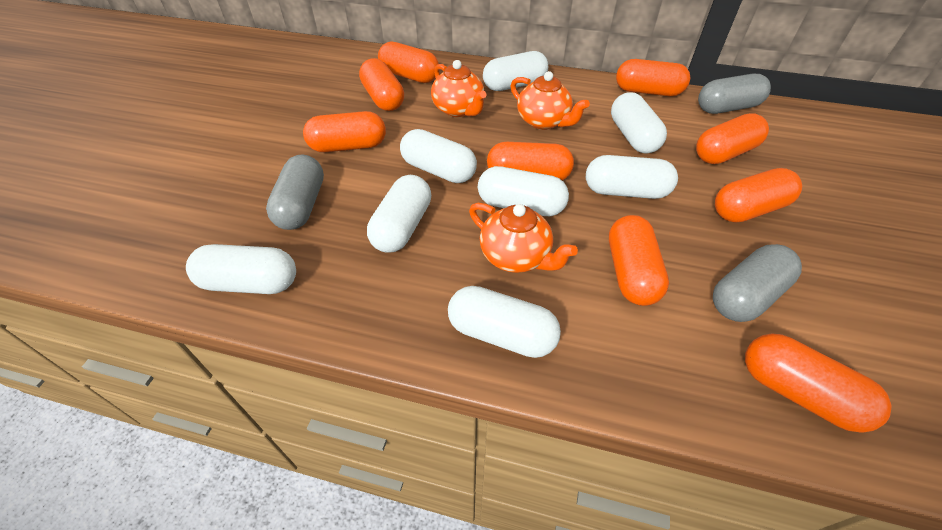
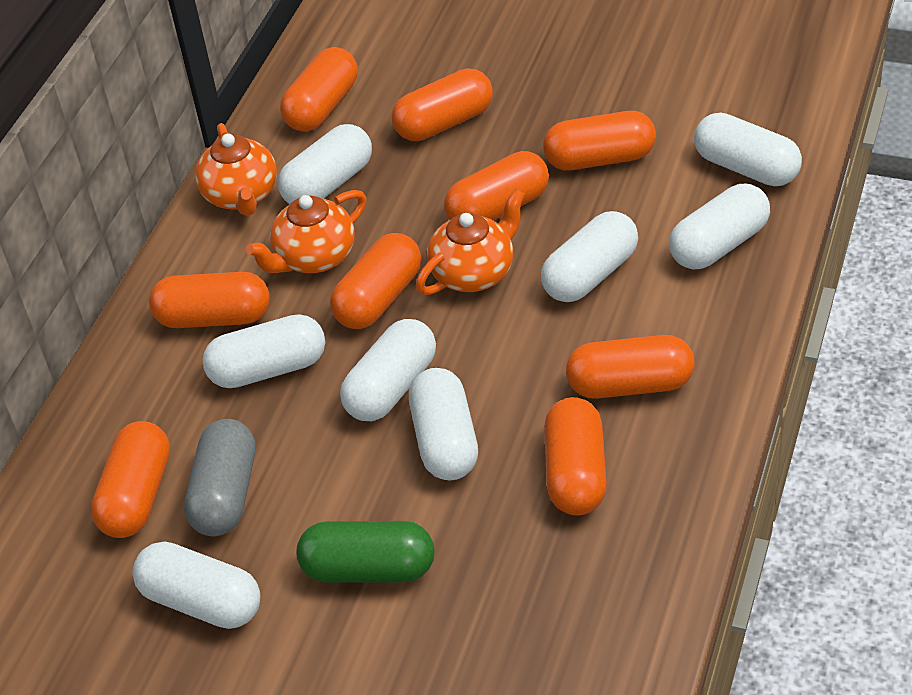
green capsule: 0 -> 1
grey capsule: 3 -> 1

